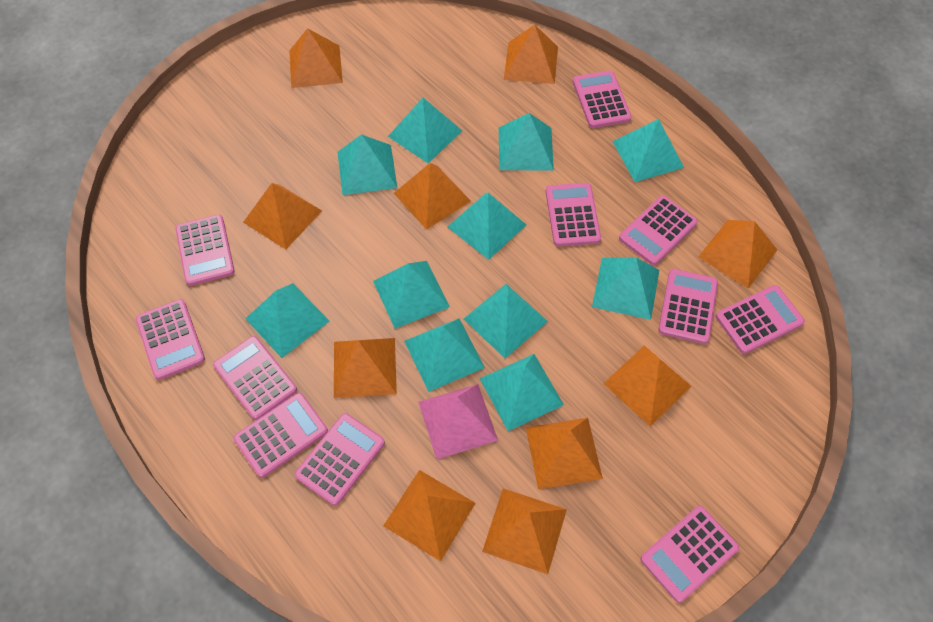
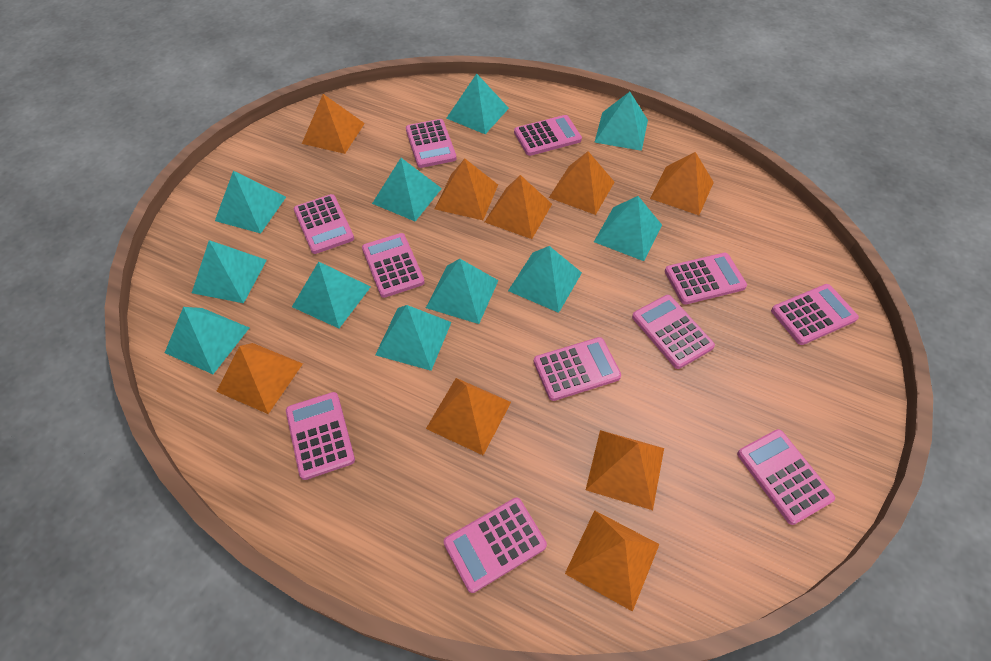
orange pyramid: 10 -> 9
pink pyramid: 1 -> 0

